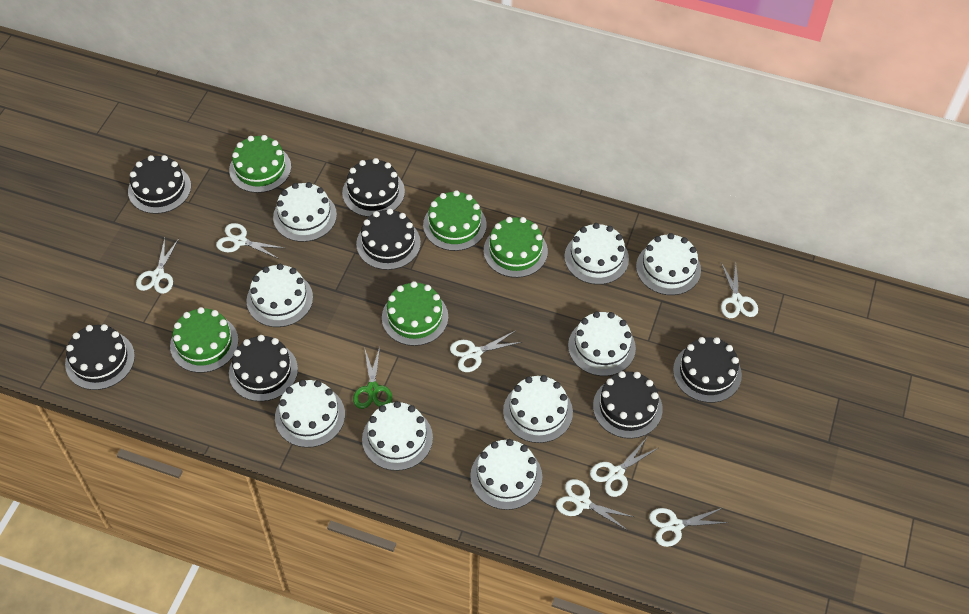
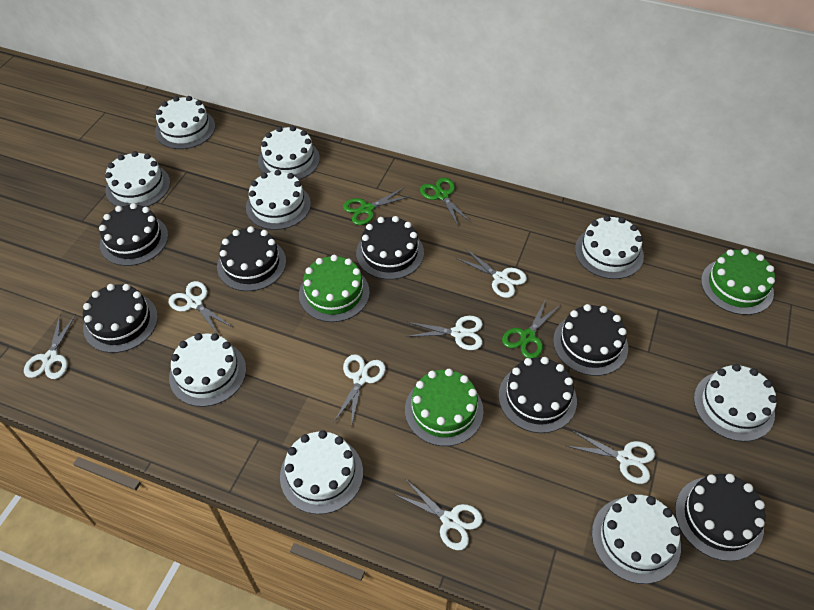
green cake: 5 -> 3
green scissors: 1 -> 3

